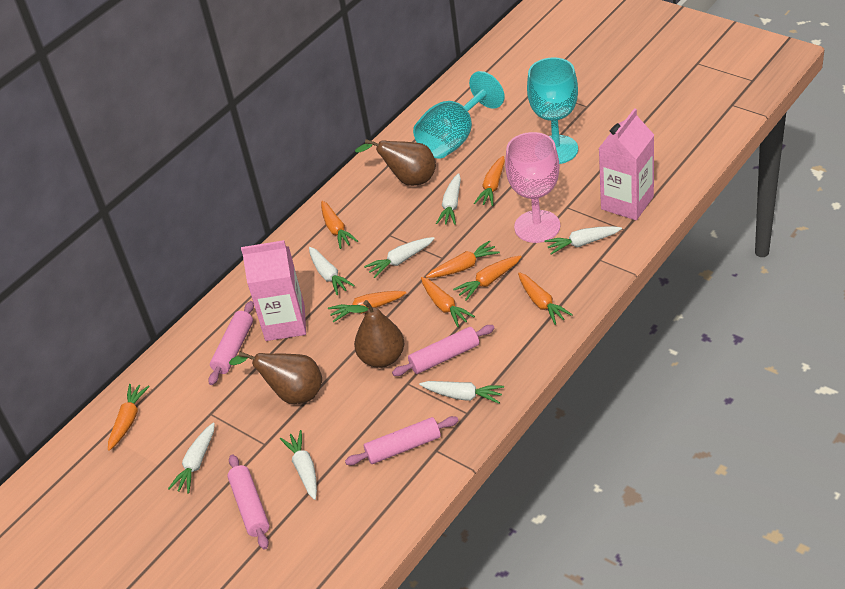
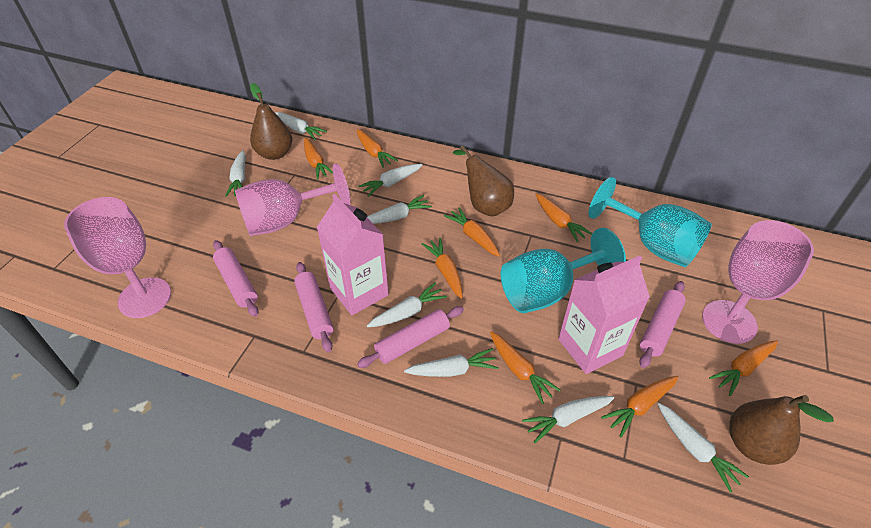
pink goblet: 1 -> 3
white carrot: 7 -> 8

